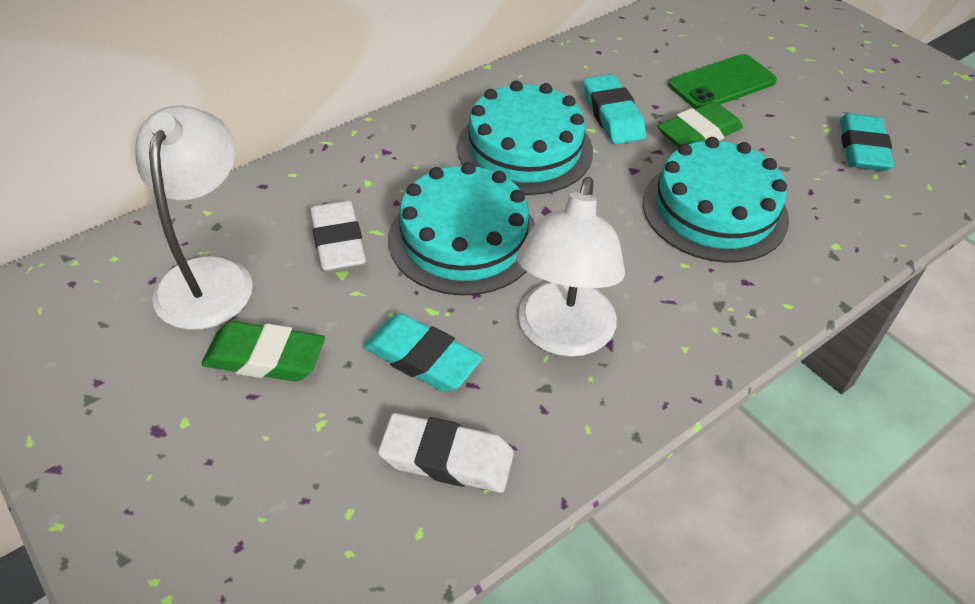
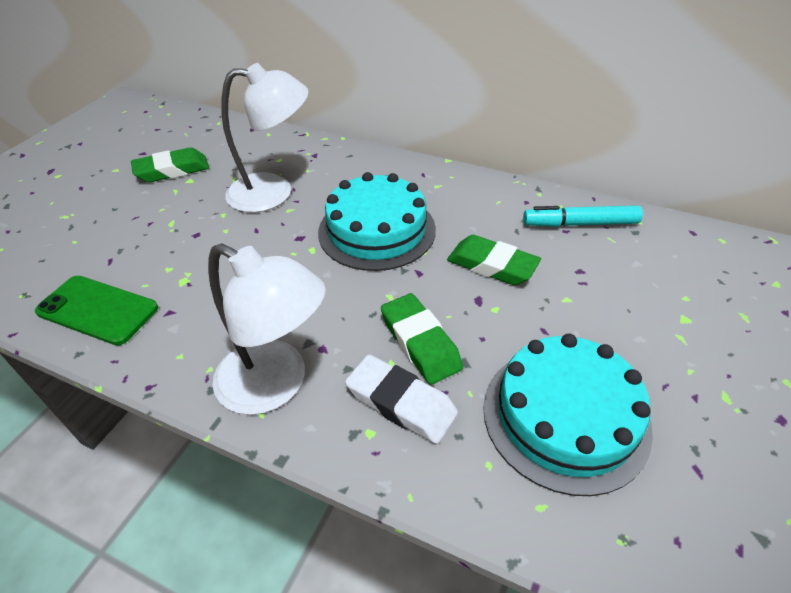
green eraser: 2 -> 3
turquoise cake: 3 -> 2
turquoise eraser: 3 -> 0
turquoise marker: 0 -> 1
white eraser: 2 -> 1

